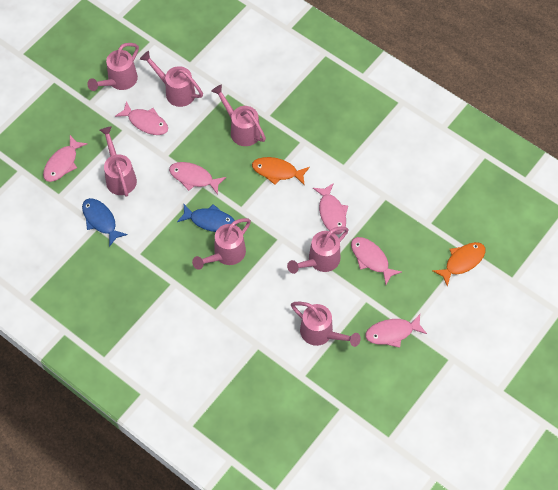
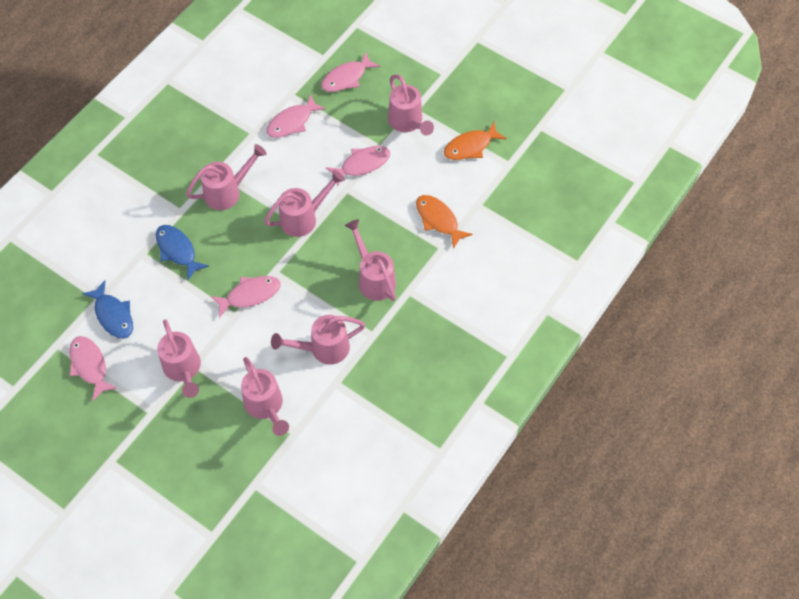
pink fish: 6 -> 5

